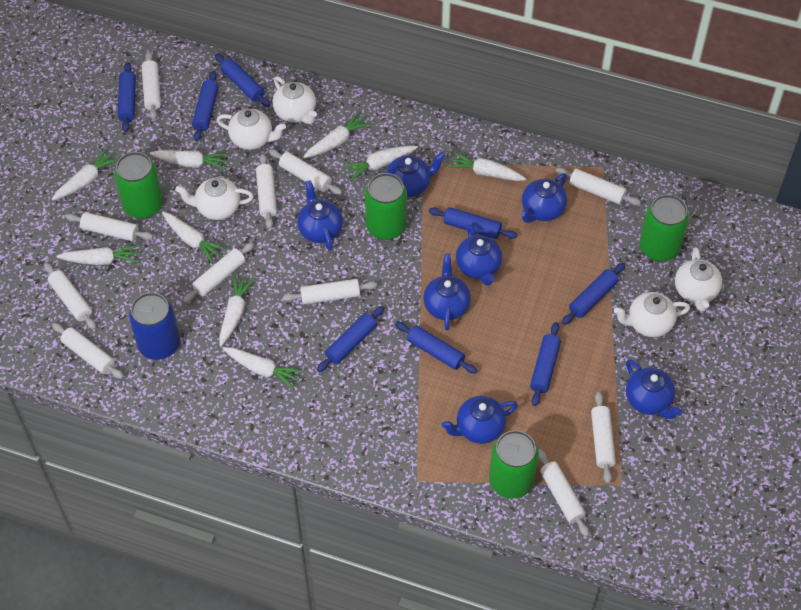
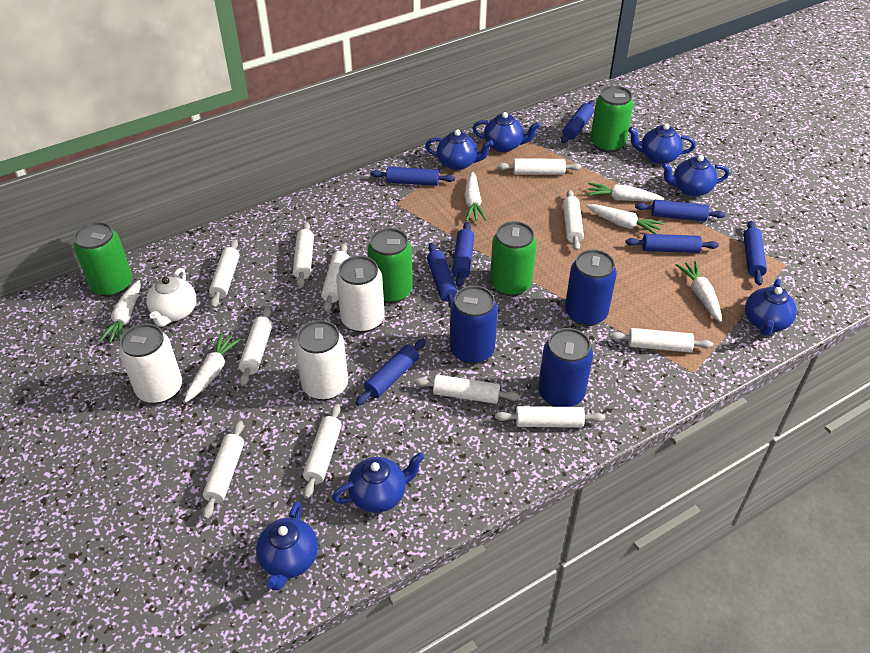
blue can: 1 -> 3
white can: 0 -> 3
white carrot: 9 -> 6
white teapot: 5 -> 1

